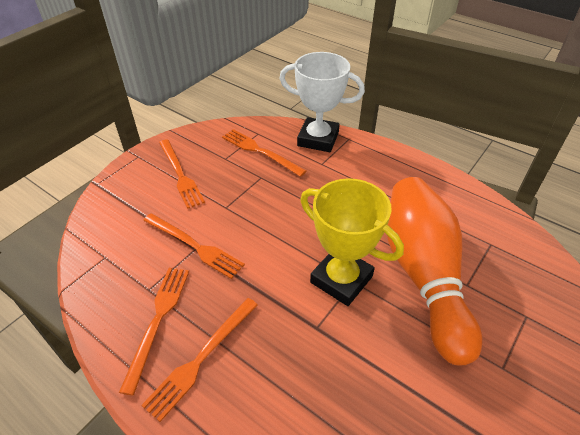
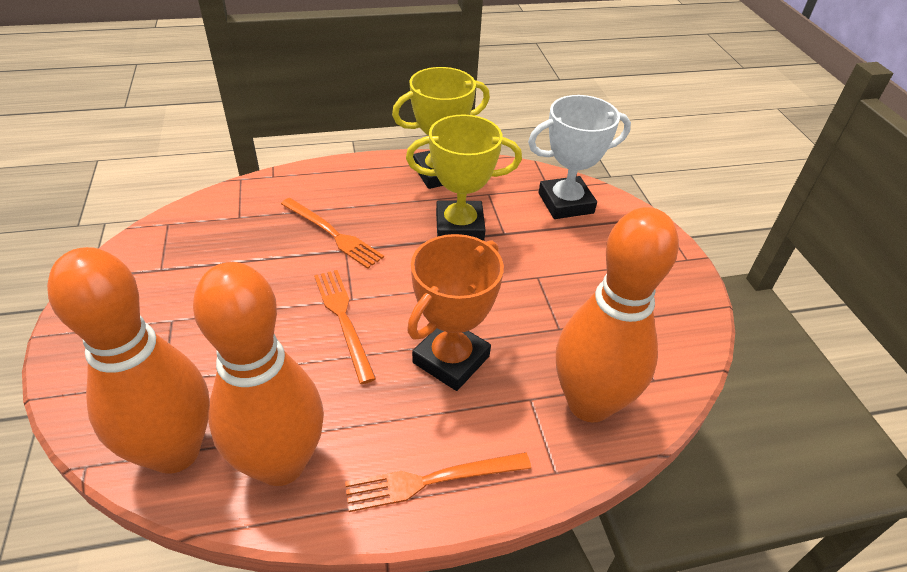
orange bowling pin: 1 -> 3
orange fork: 5 -> 3
orange trophy: 0 -> 1
yellow trophy: 1 -> 2

